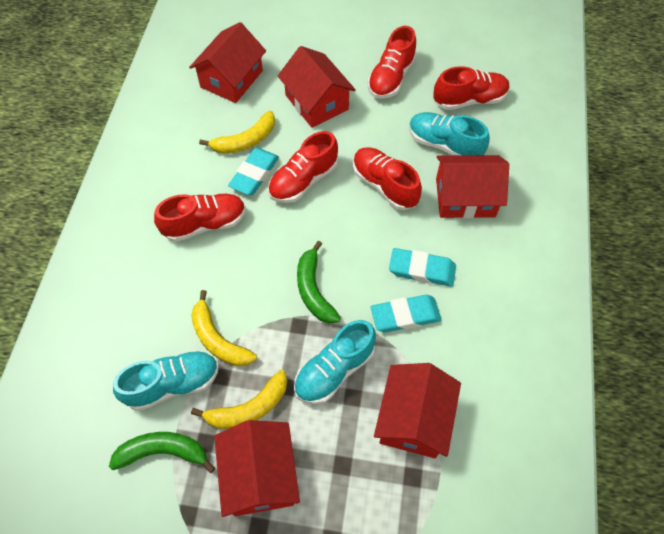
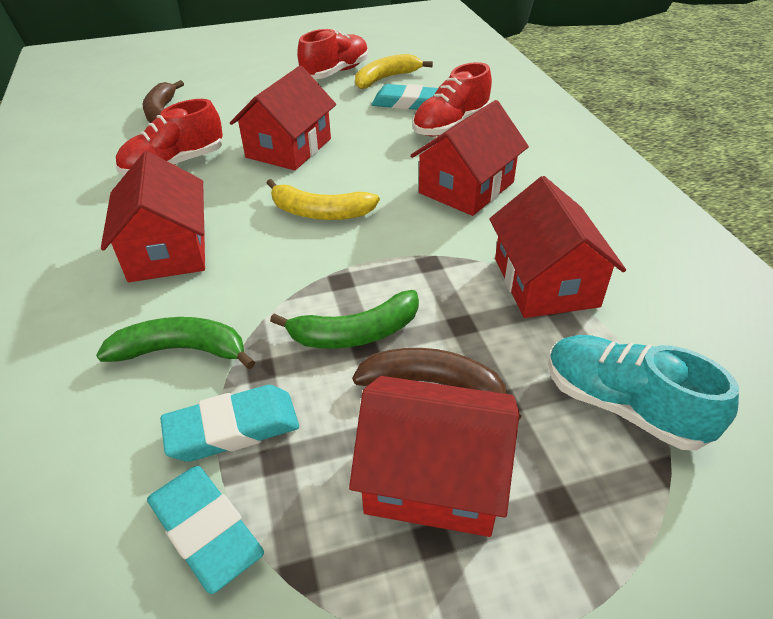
brown banana: 0 -> 2
red shoe: 5 -> 3
turquoise shoe: 3 -> 1
yellow banana: 3 -> 2

